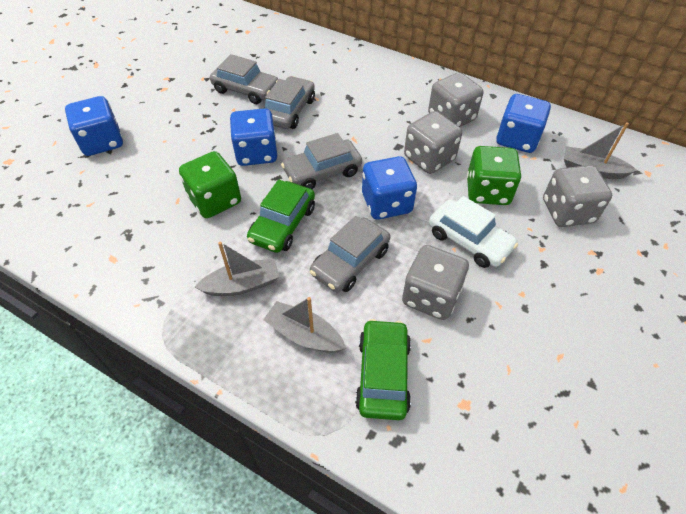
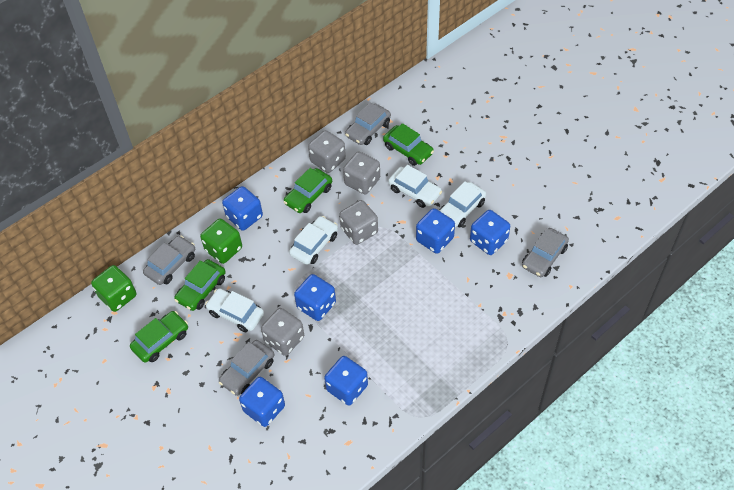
blue dice: 4 -> 6
green car: 2 -> 4
grey boat: 3 -> 0
white car: 1 -> 4

